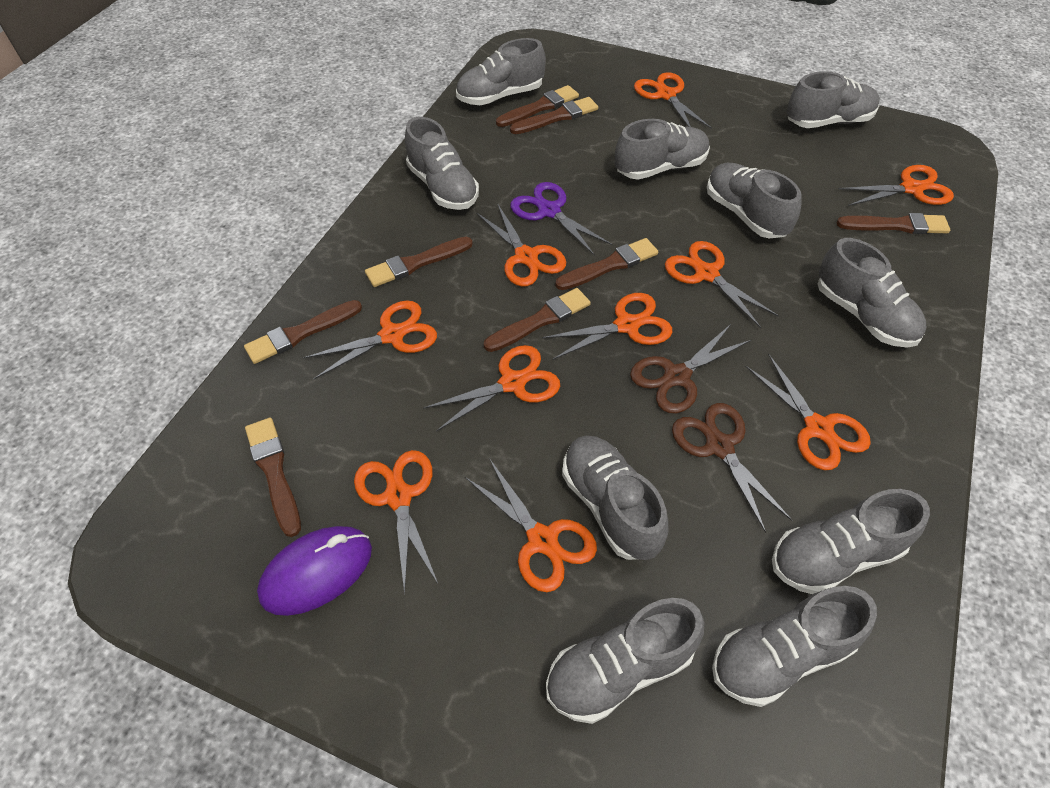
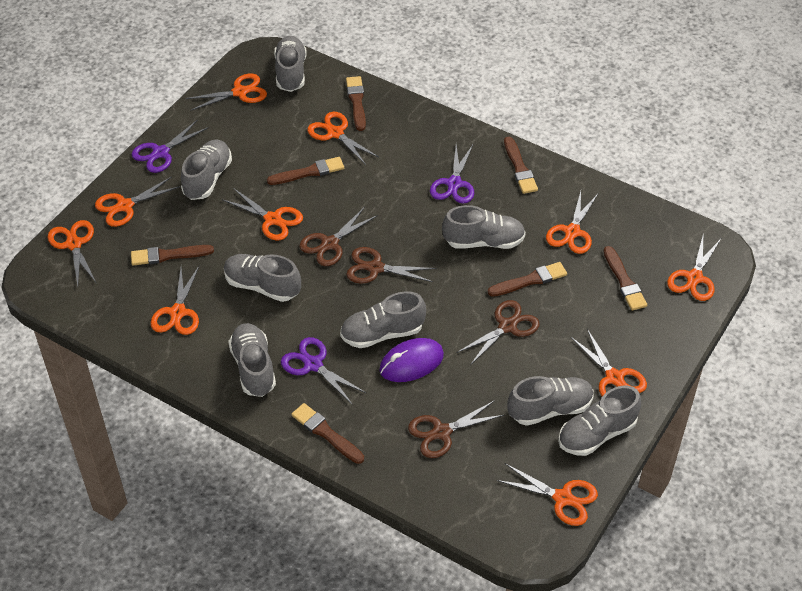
brown brush: 8 -> 7
brown scissors: 2 -> 4
grey shoe: 10 -> 8
purple scissors: 1 -> 3

